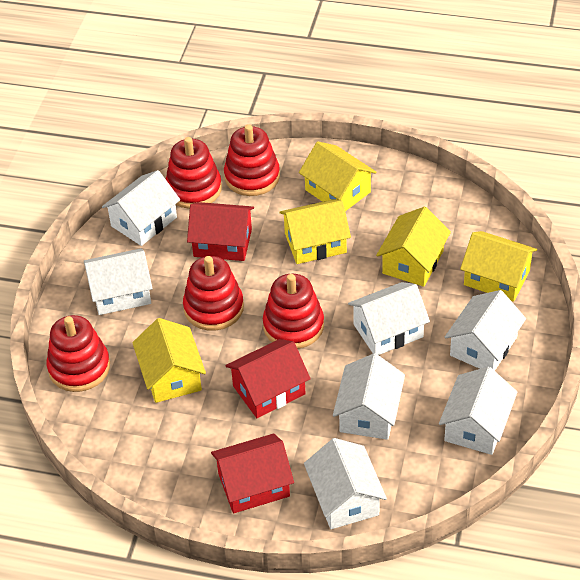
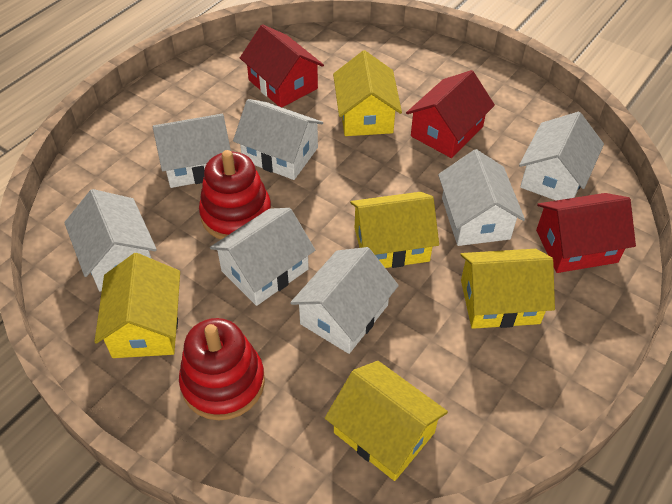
red stacking toy: 5 -> 2

